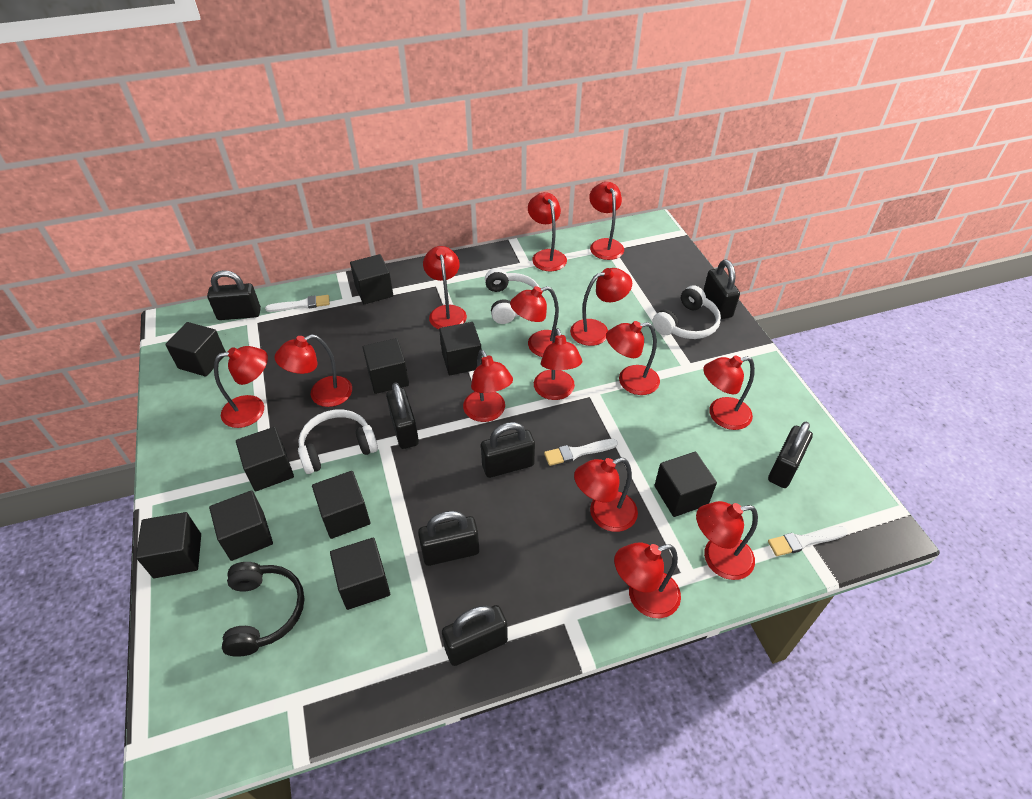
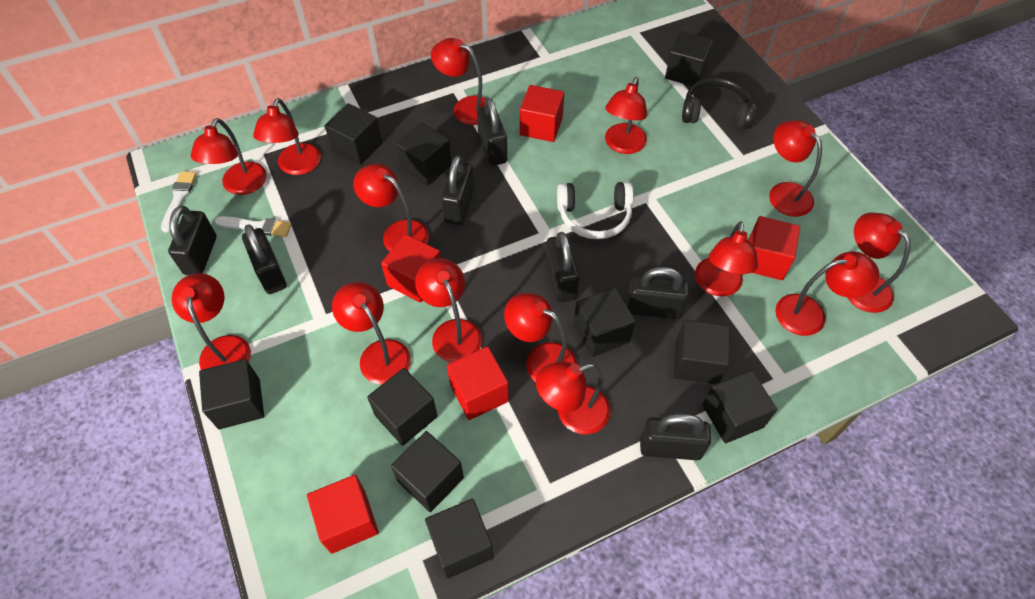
red cube: 0 -> 5
white brush: 3 -> 2
white headphones: 3 -> 1

